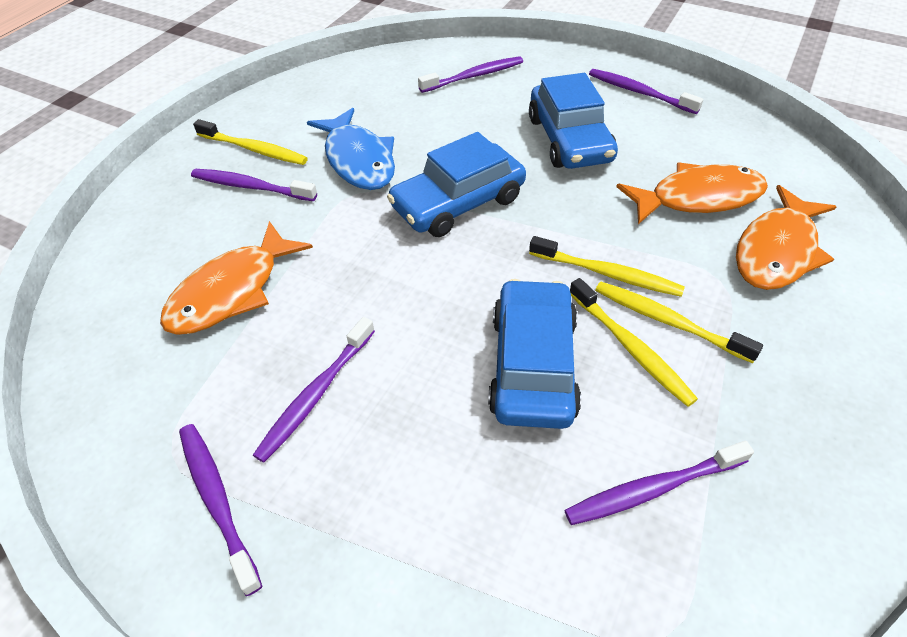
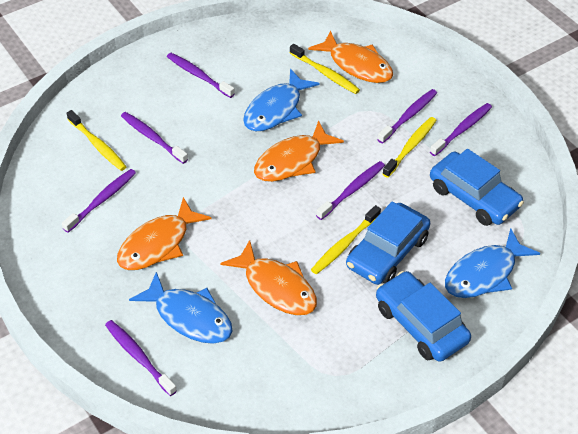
blue fish: 1 -> 3
orange fish: 3 -> 4
purple toothbrush: 6 -> 7

